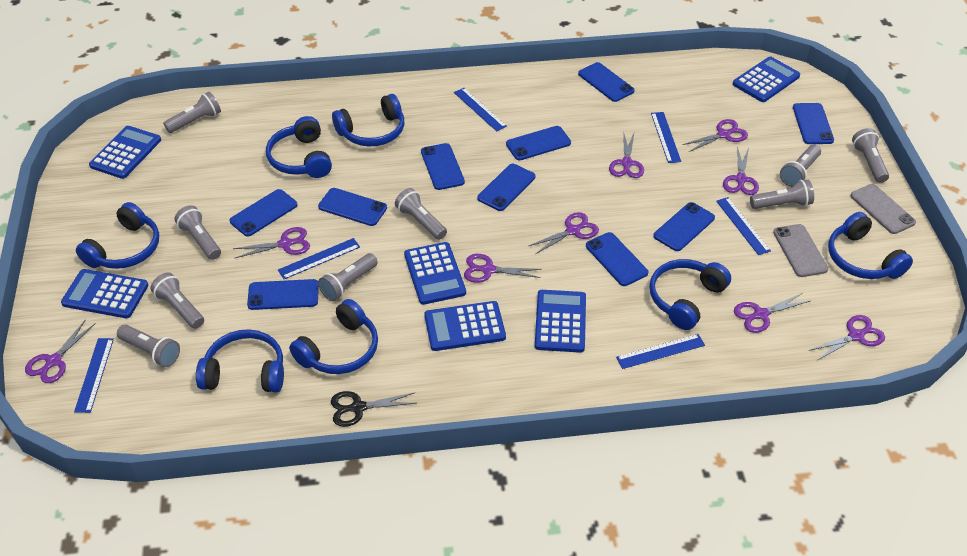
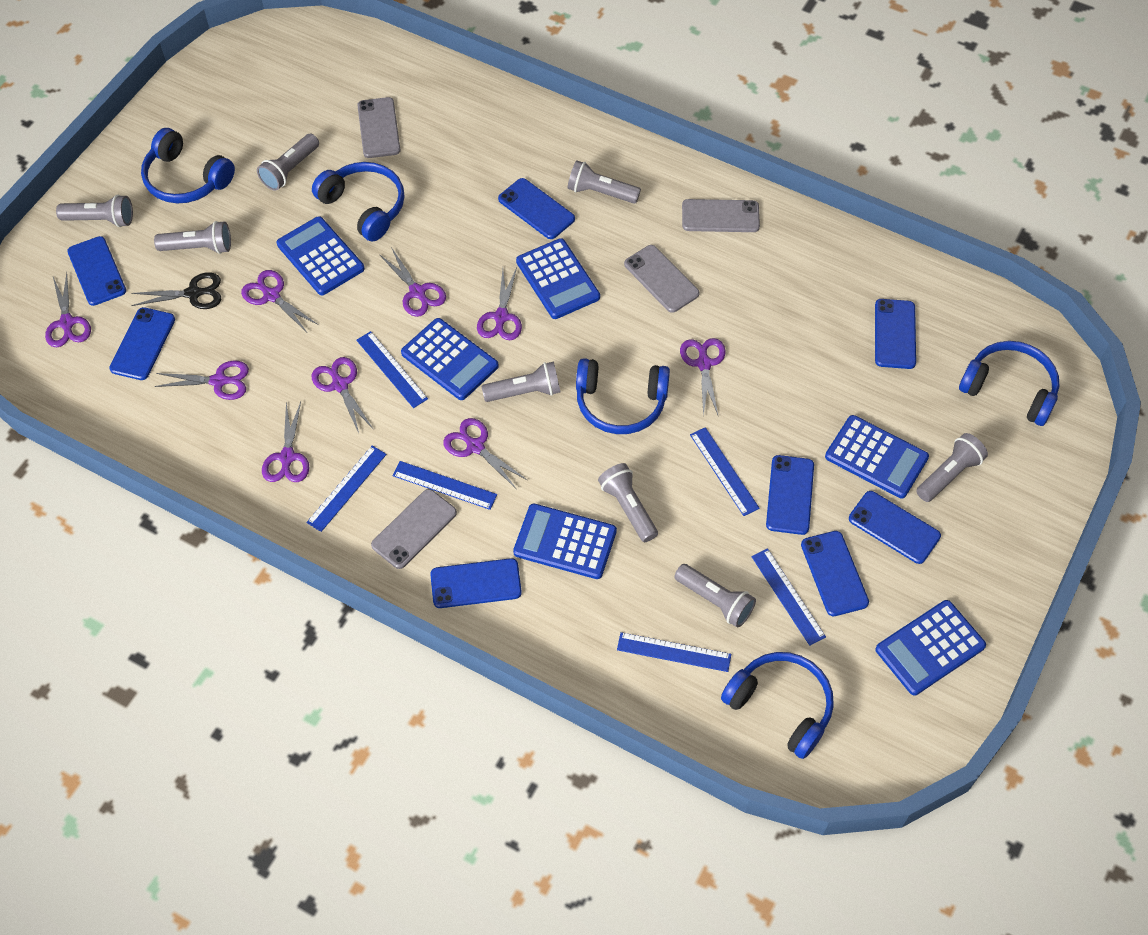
blue headphones: 7 -> 5
blue phone: 10 -> 8
grey flashlight: 9 -> 8
grey phone: 2 -> 4

